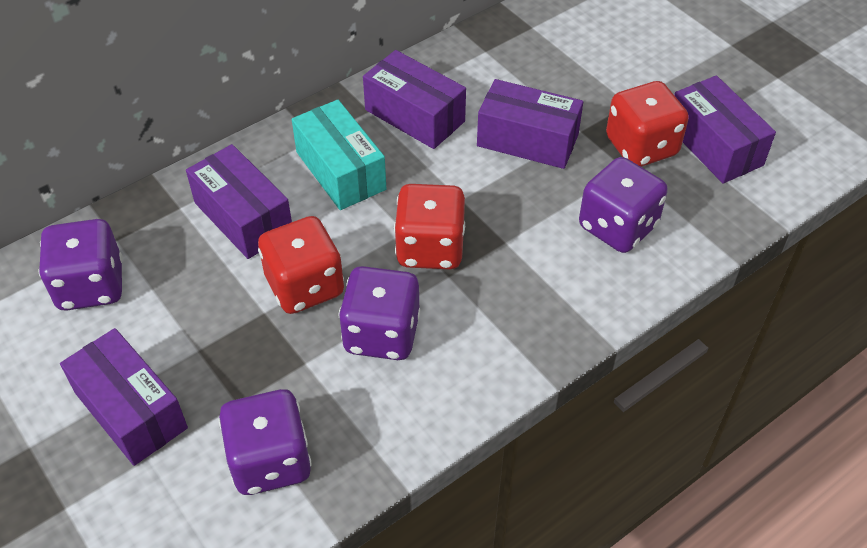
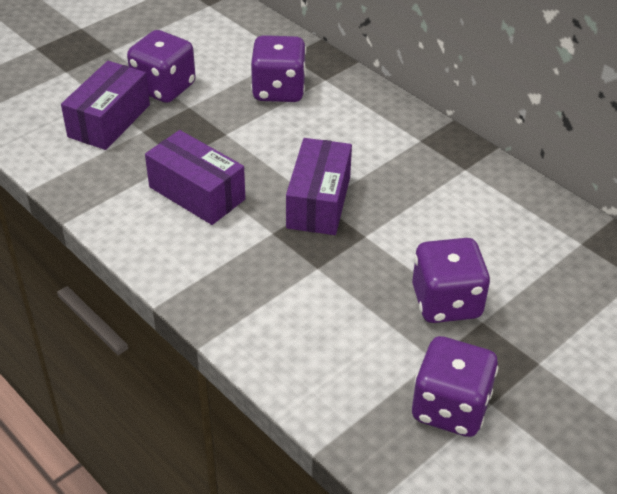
purple box: 5 -> 3
red dice: 3 -> 0
turquoise box: 1 -> 0

